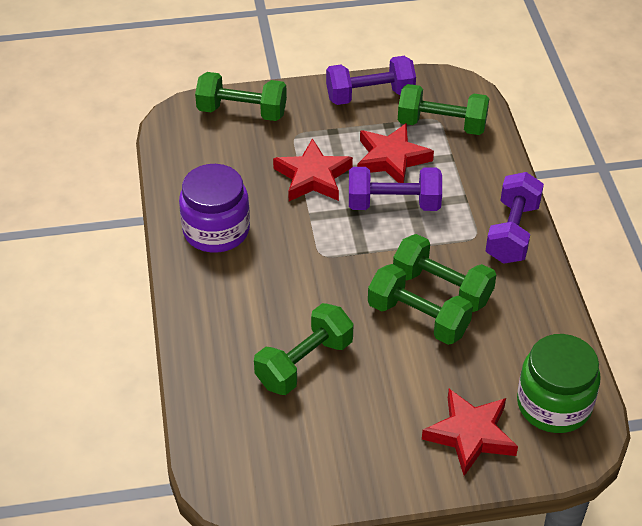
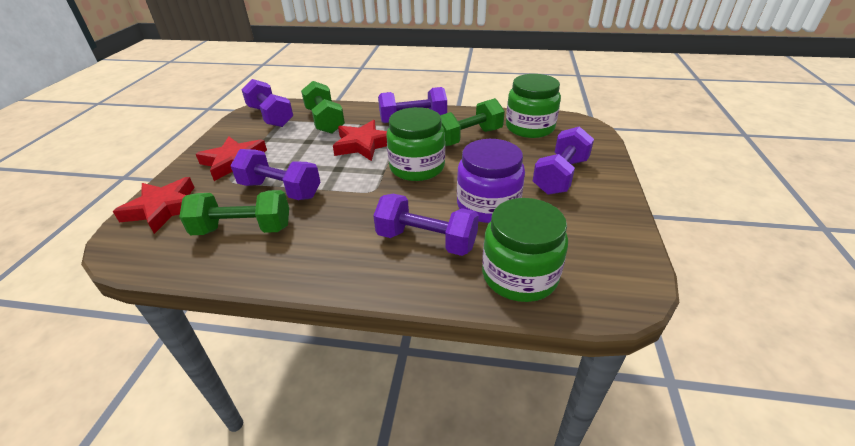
green dumbbell: 5 -> 3
green jar: 1 -> 3
purple dumbbell: 3 -> 5

